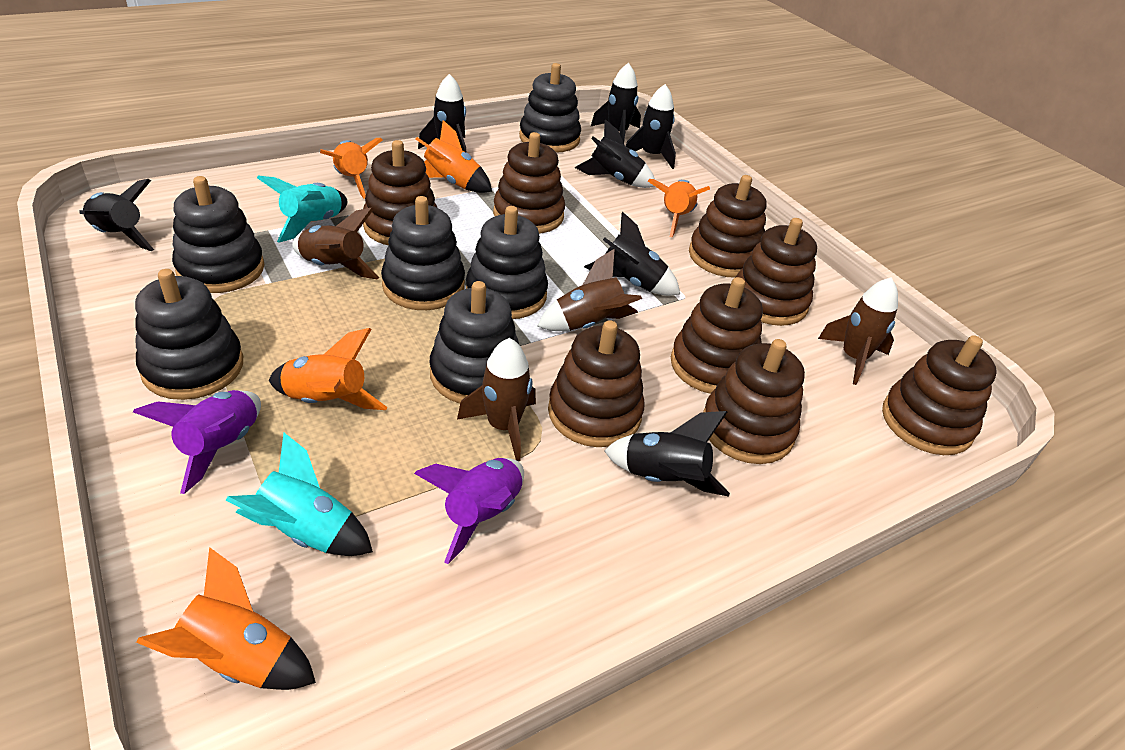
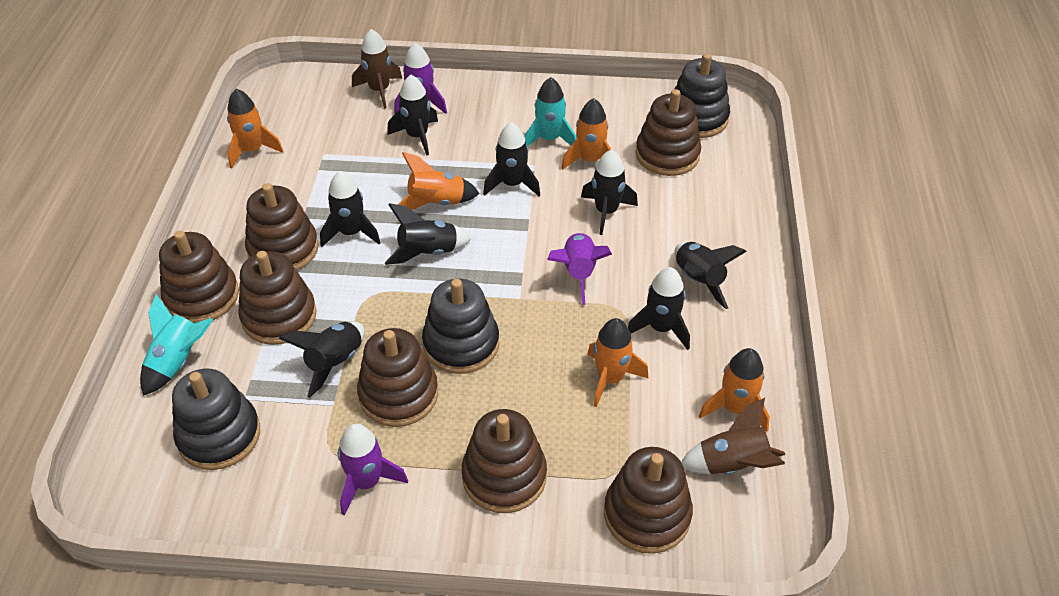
black rocket: 7 -> 8
black stacking toy: 6 -> 3
brown rocket: 4 -> 2
brown stacking toy: 8 -> 7
purple rocket: 2 -> 3

